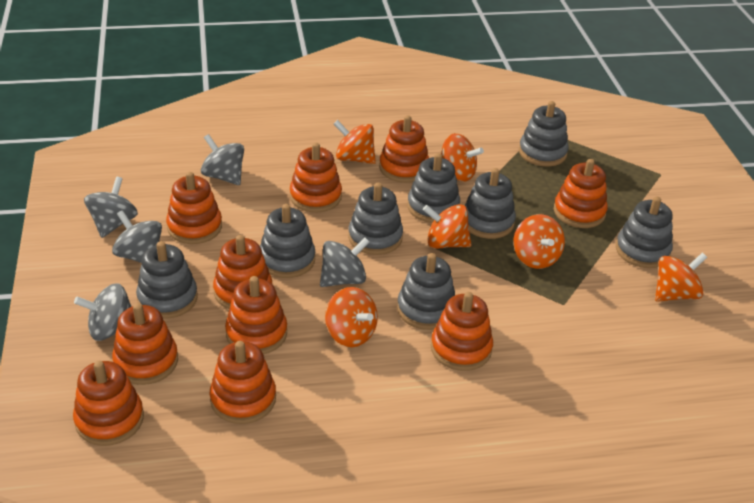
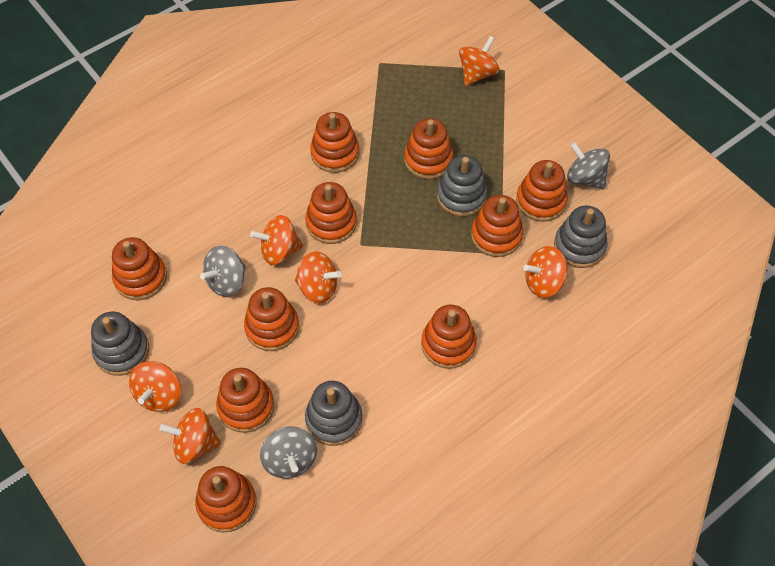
grey spinning top: 5 -> 3
grey stacking toy: 8 -> 4

